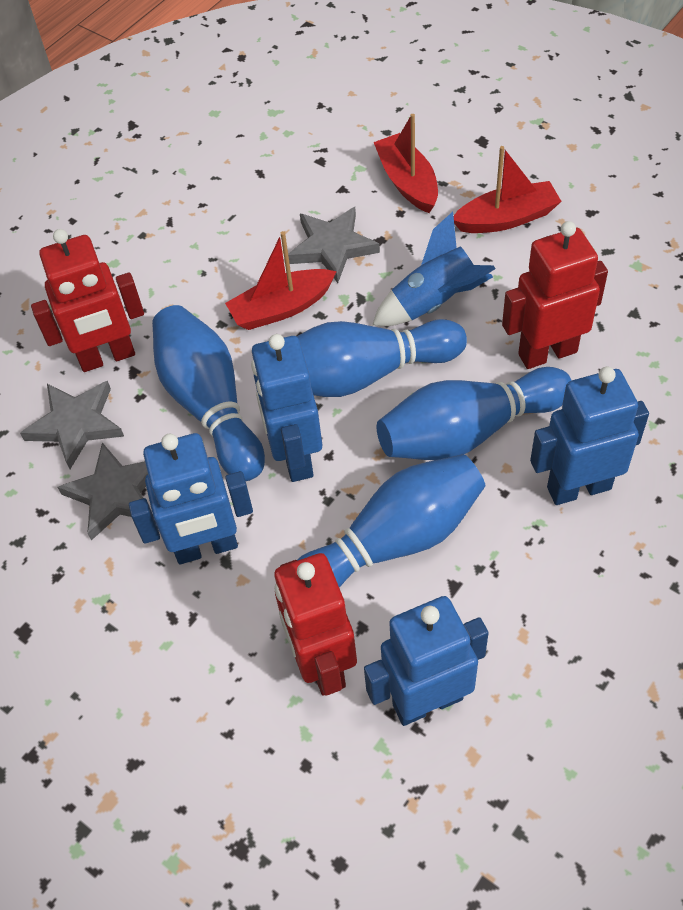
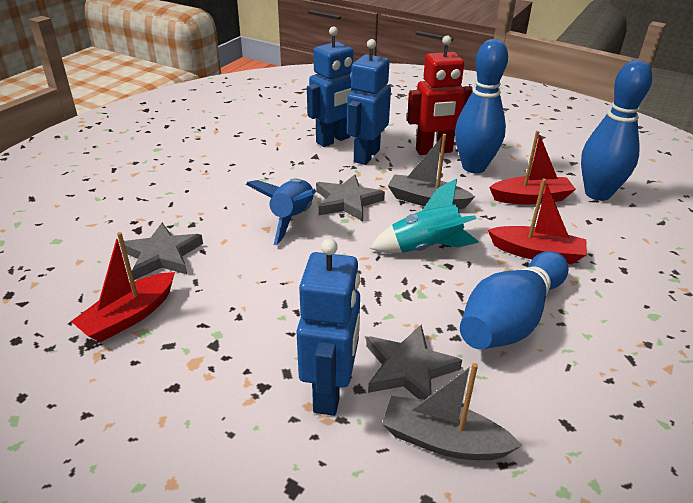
blue bowling pin: 4 -> 3
blue robot: 4 -> 3
grey boat: 0 -> 2
red robot: 3 -> 1
turquoise rocket: 0 -> 1

